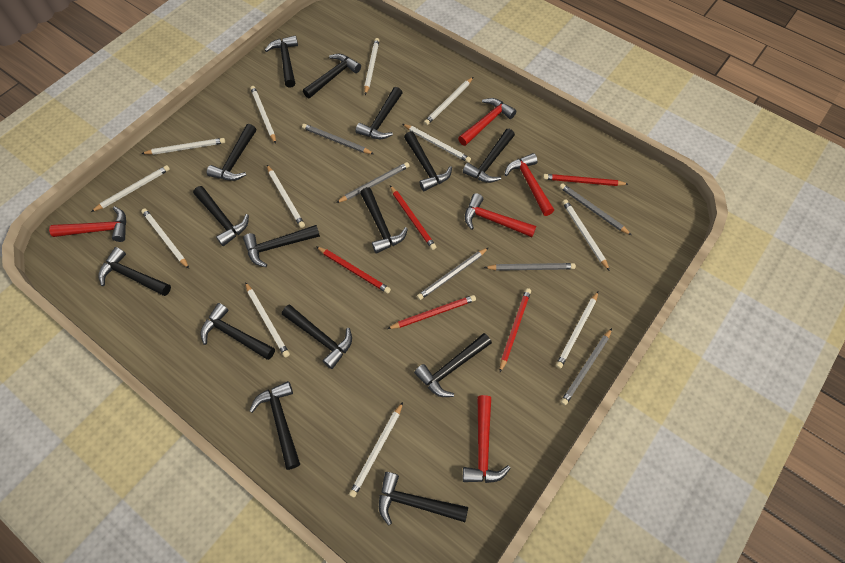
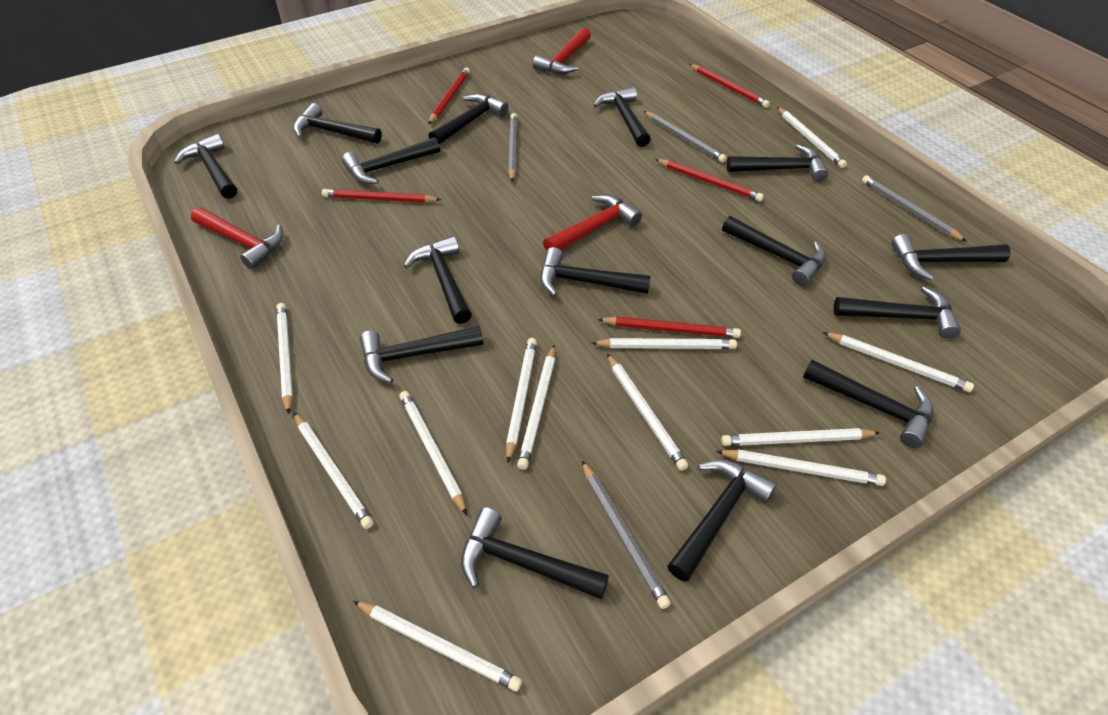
grey pencil: 6 -> 4
red hammer: 5 -> 3

